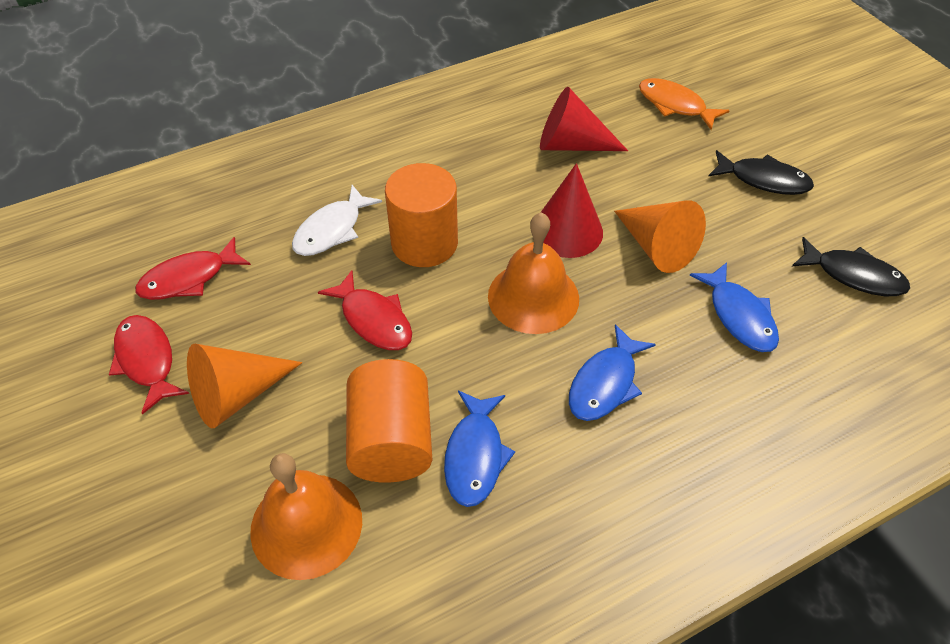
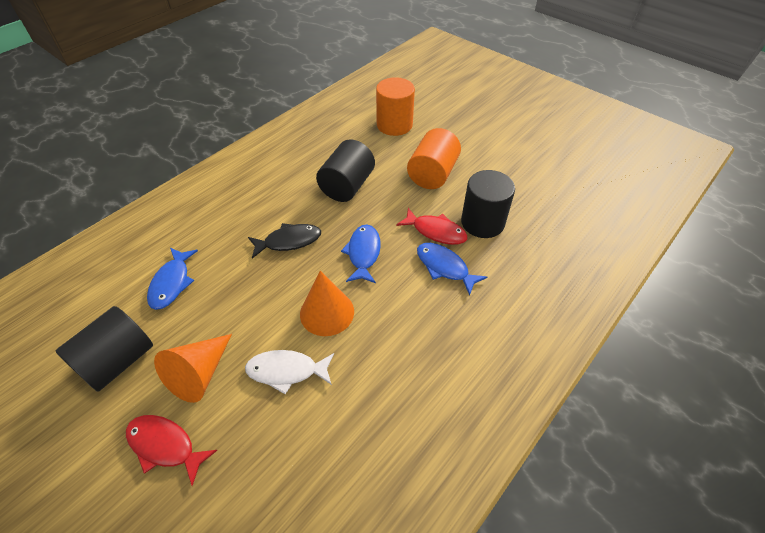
black cylinder: 0 -> 3
black fish: 2 -> 1
orange bell: 2 -> 0
orange fish: 1 -> 0
red cone: 2 -> 0
red fish: 3 -> 2

